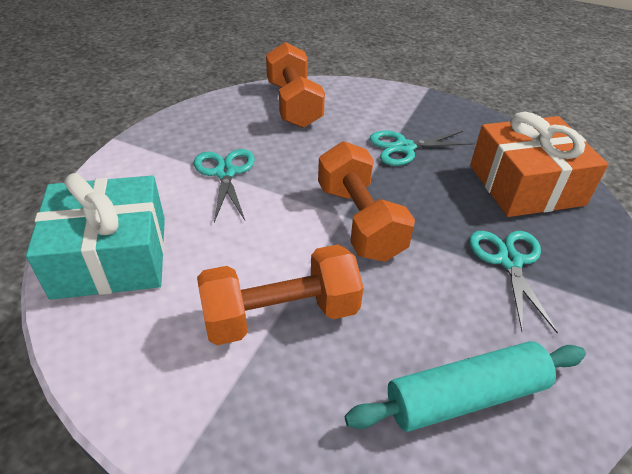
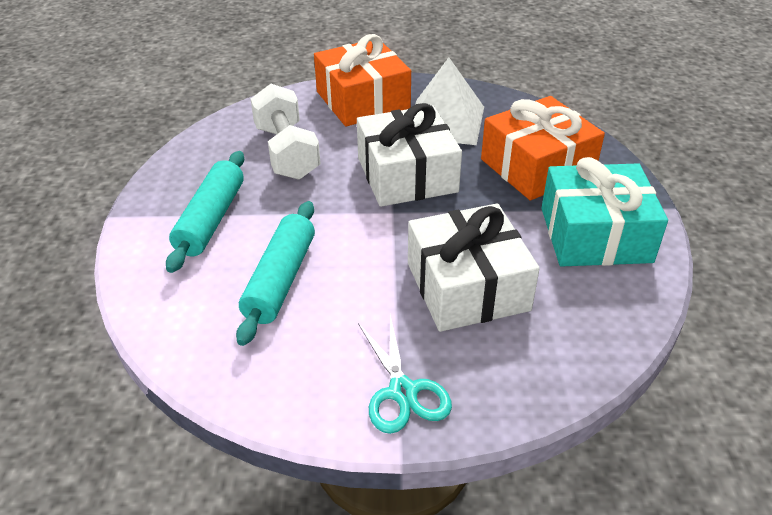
orange dumbbell: 3 -> 0
orange gift: 1 -> 2
turquoise rolling pin: 1 -> 2
turquoise scissors: 3 -> 1
white dumbbell: 0 -> 1
white gift: 0 -> 2
white pyramid: 0 -> 1

